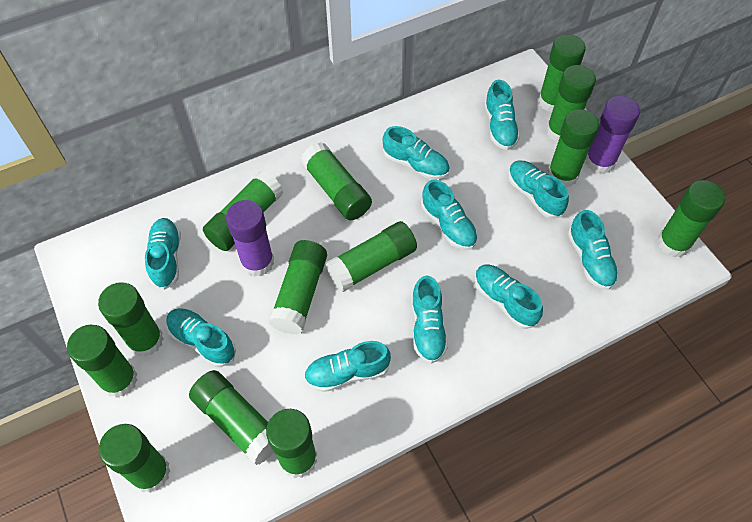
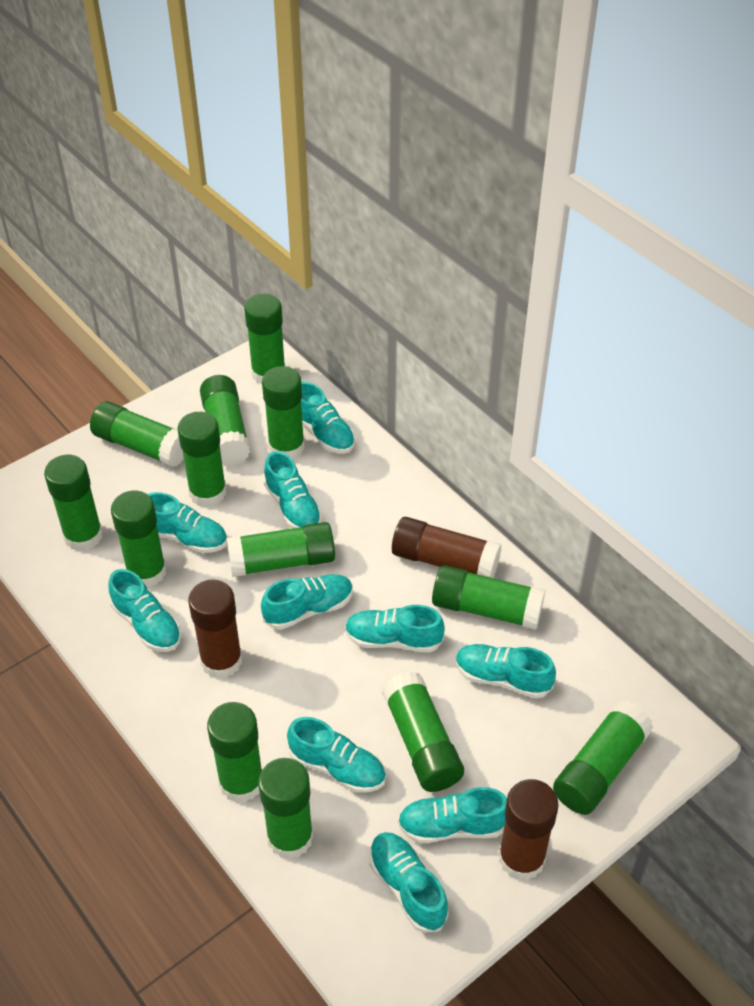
brown glue stick: 0 -> 3
purple glue stick: 2 -> 0

